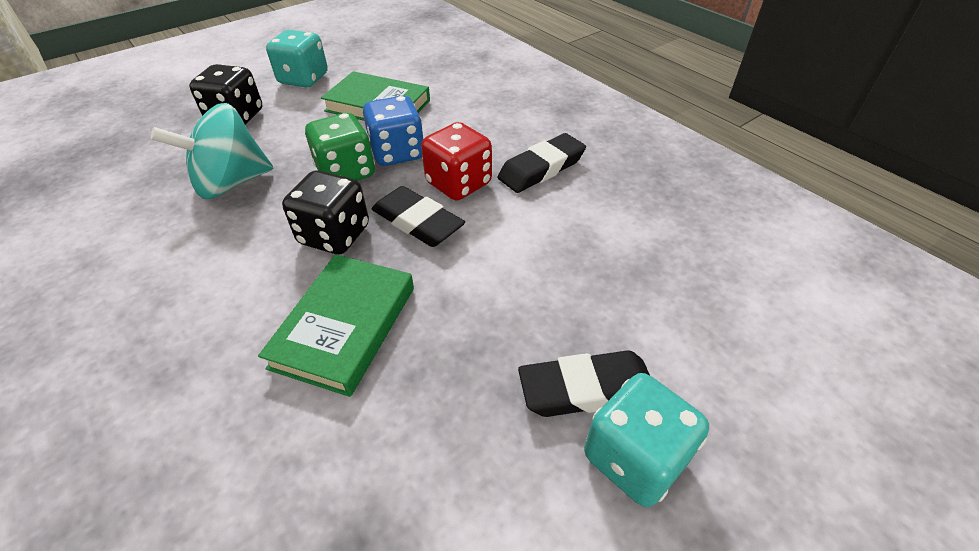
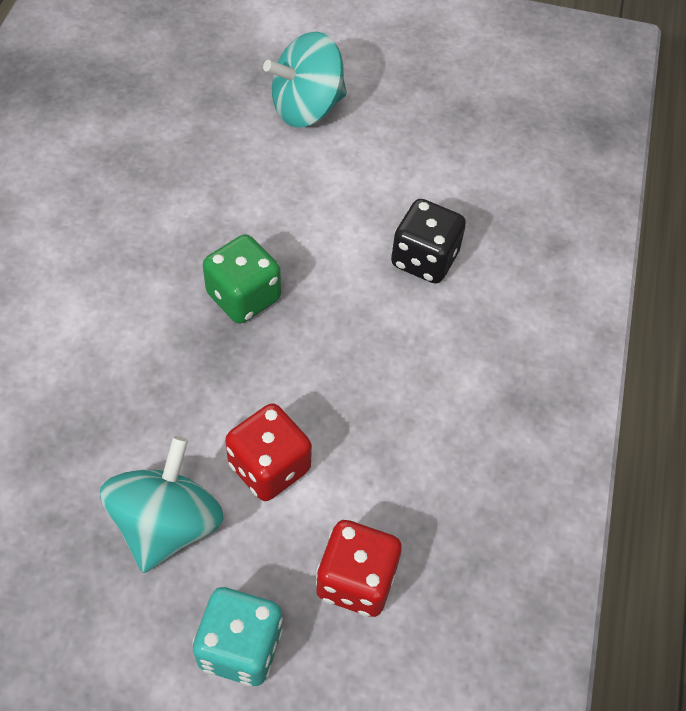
black dice: 2 -> 1
black eraser: 3 -> 0
blue dice: 1 -> 0
green book: 2 -> 0
red dice: 1 -> 2
turquoise dice: 2 -> 1
turquoise spinning top: 1 -> 2

